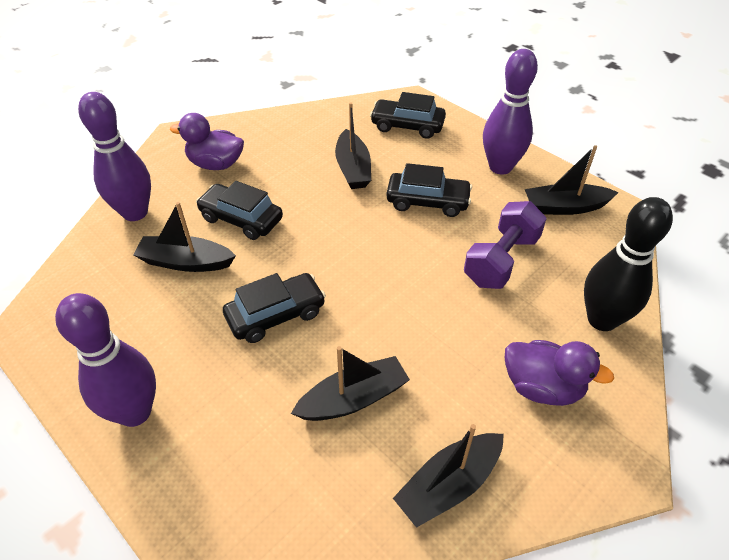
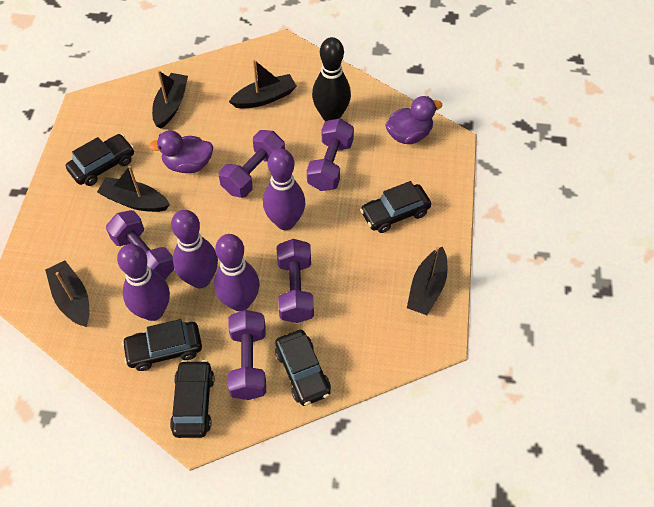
black car: 4 -> 5
purple bowling pin: 3 -> 4
purple dumbbell: 1 -> 5

